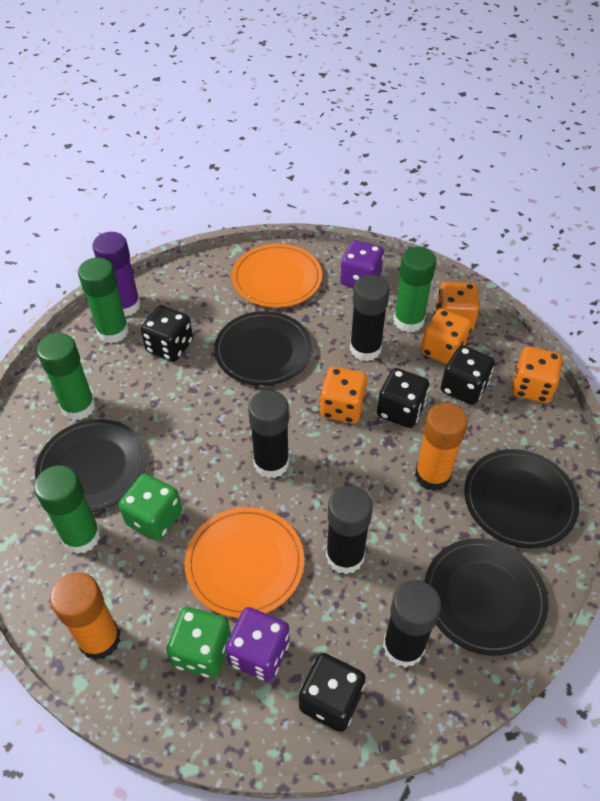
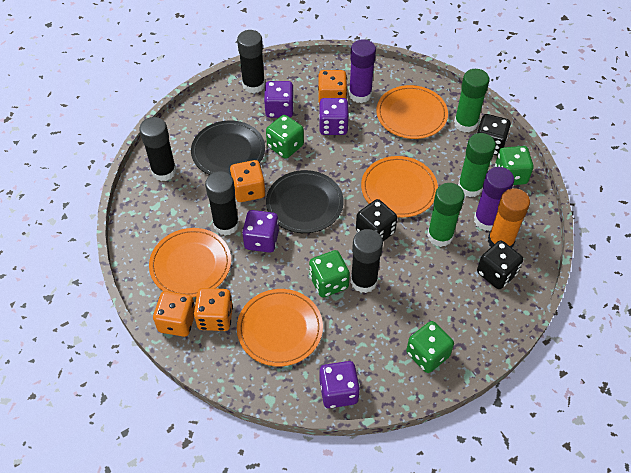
black dice: 4 -> 3
black plate: 4 -> 2
green dice: 2 -> 4
green glue stick: 4 -> 3
orange glue stick: 2 -> 1
orange plate: 2 -> 4
purple dice: 2 -> 4
purple glue stick: 1 -> 2

